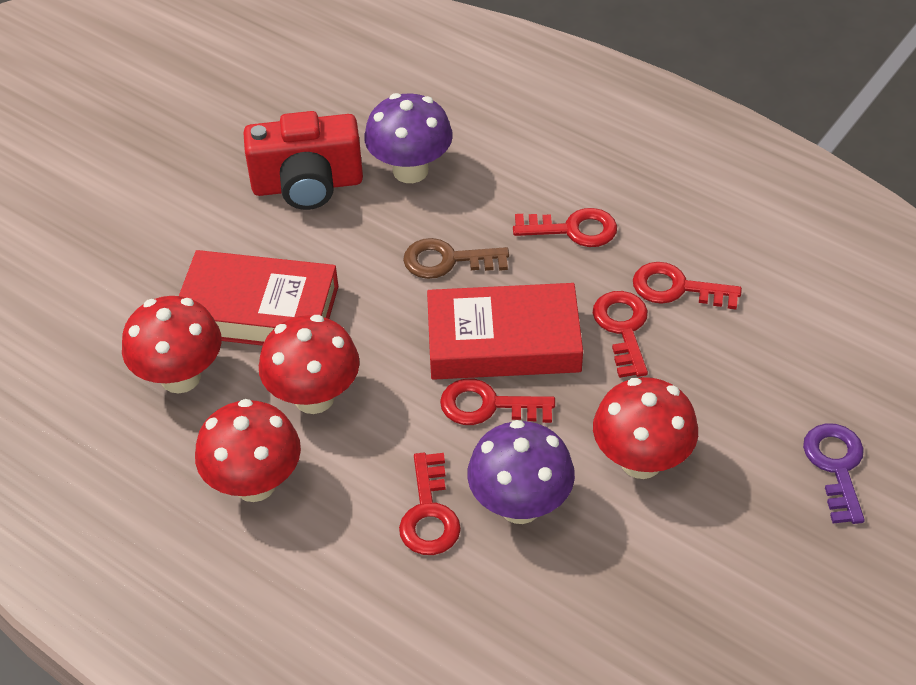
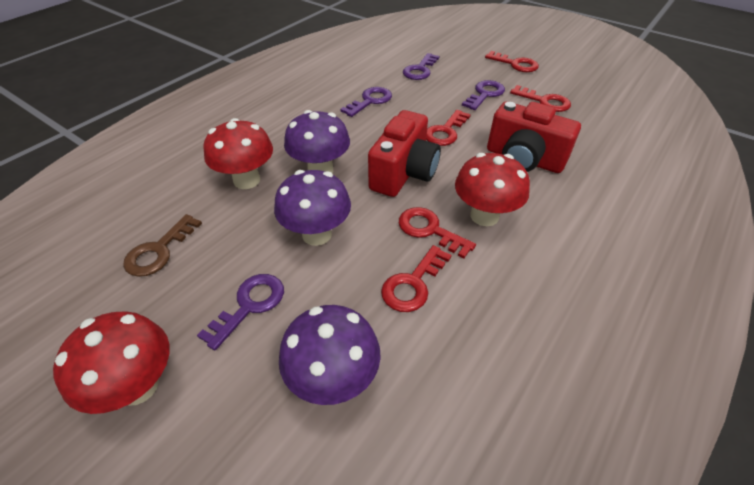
purple key: 1 -> 4
purple mushroom: 2 -> 3
red book: 2 -> 0
red camera: 1 -> 2
red mushroom: 4 -> 3

